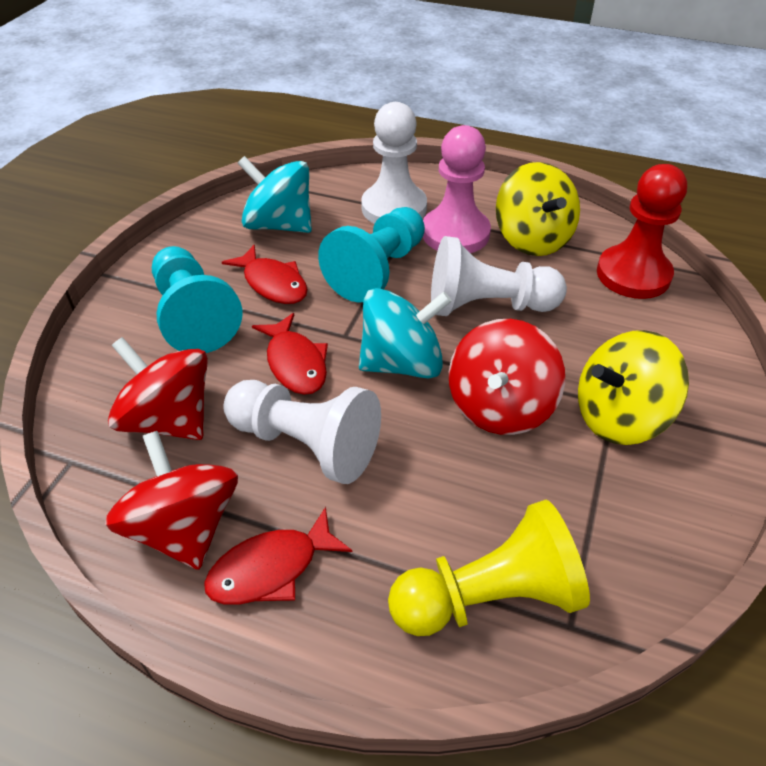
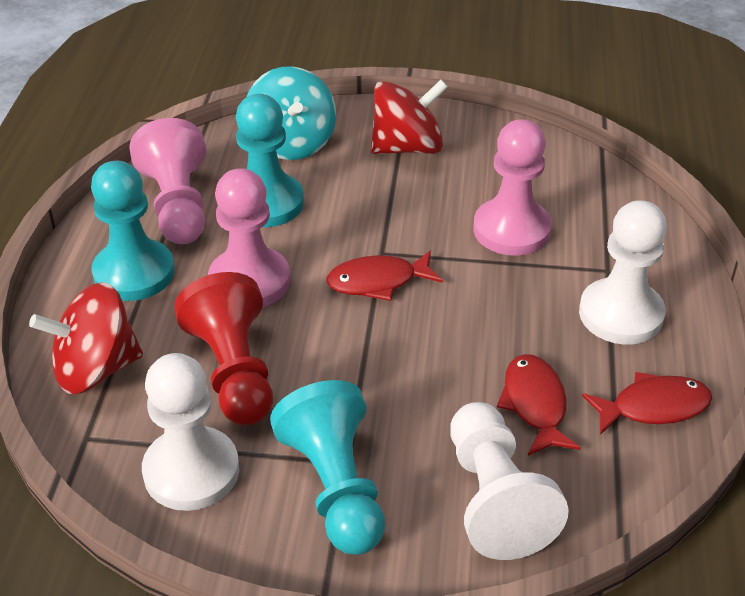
pink pawn: 1 -> 3
red spinning top: 3 -> 2
turquoise pawn: 2 -> 3
turquoise spinning top: 2 -> 1
yellow pawn: 1 -> 0
yellow spinning top: 2 -> 0

